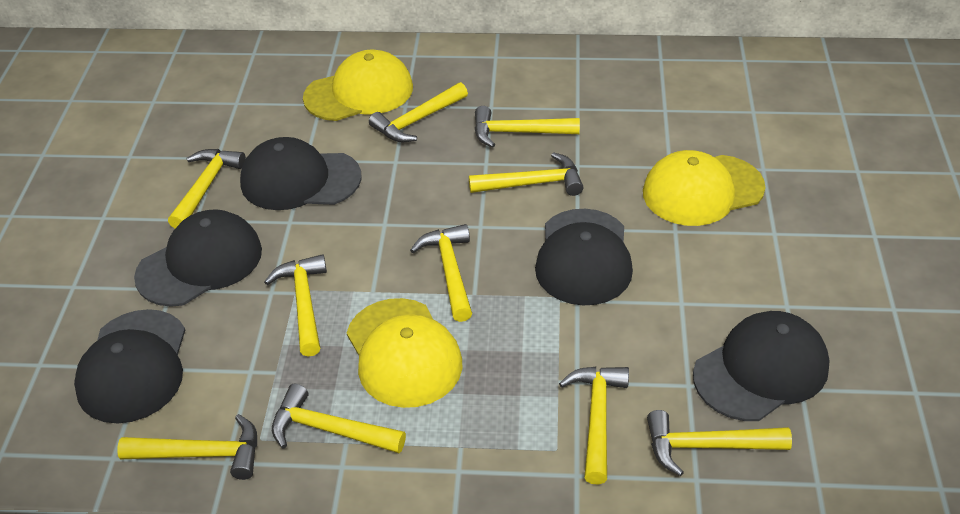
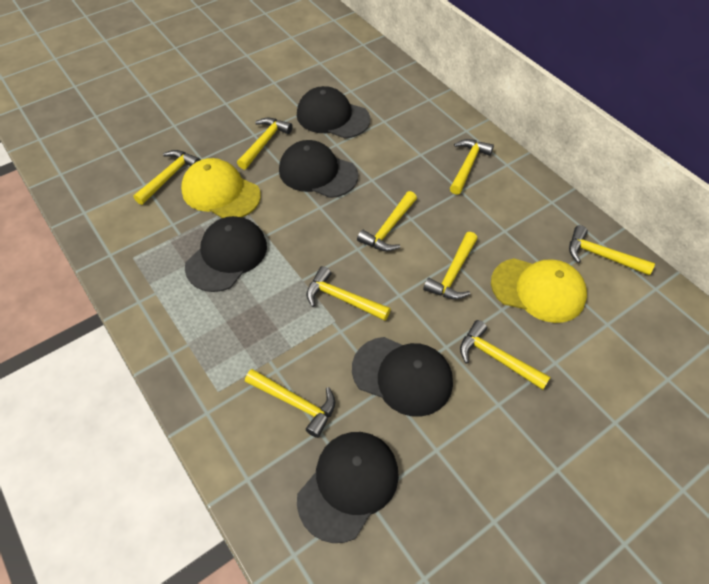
yellow cap: 3 -> 2
yellow hammer: 10 -> 9

